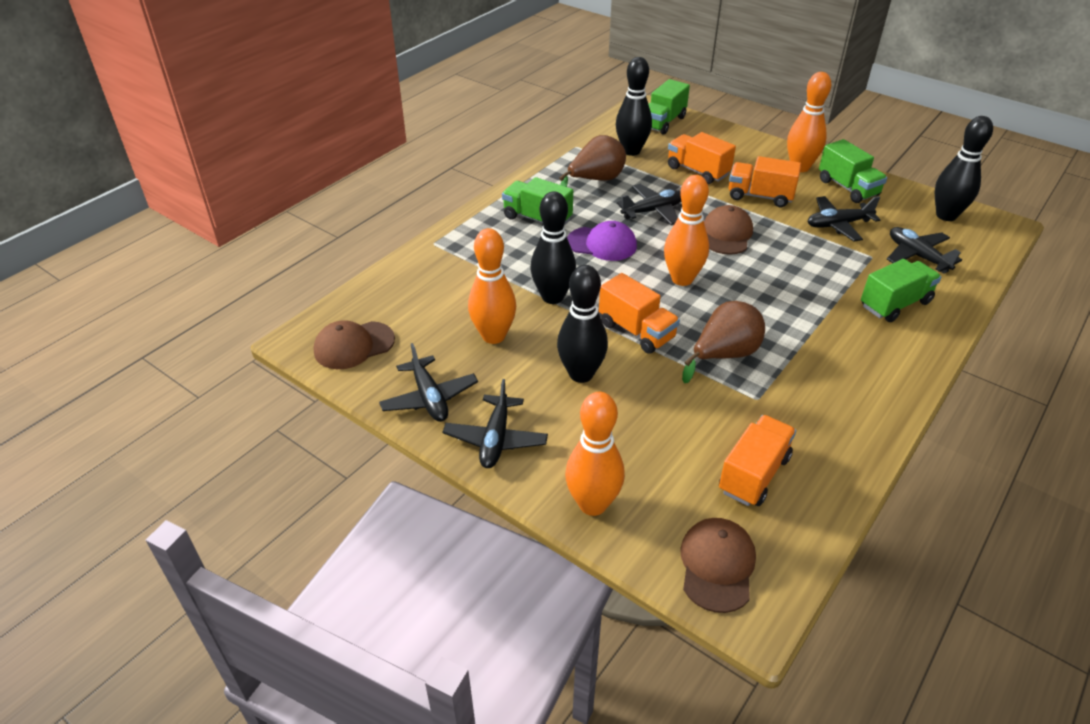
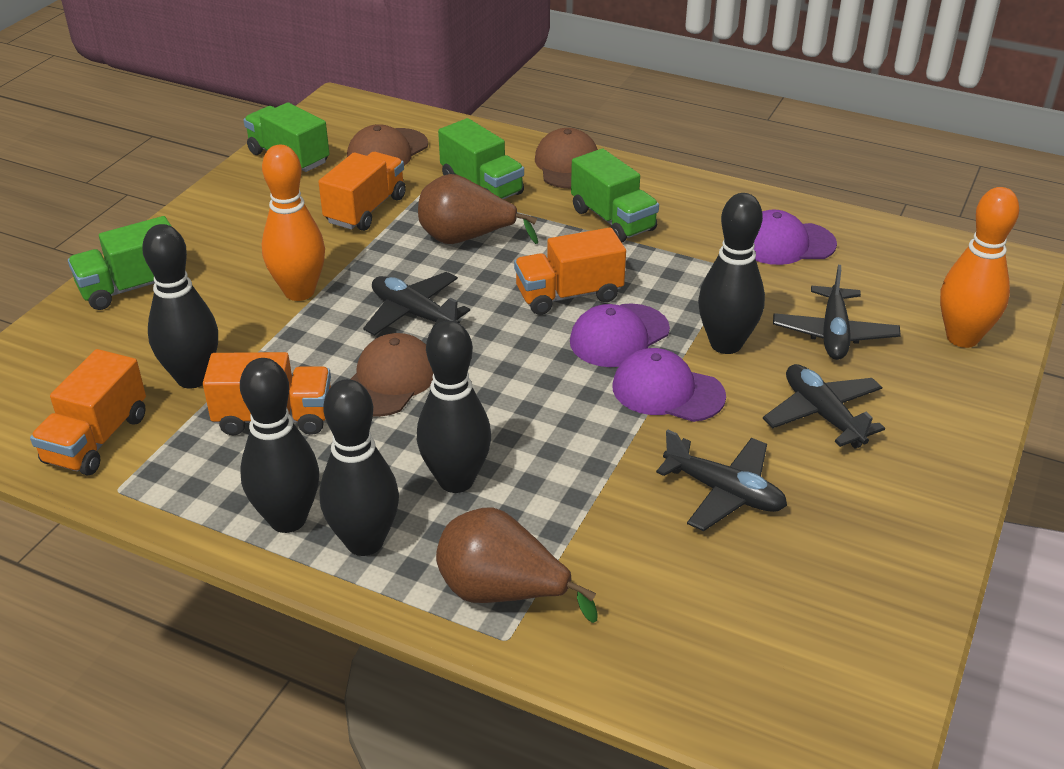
black bowling pin: 4 -> 5
black plane: 5 -> 4
orange bowling pin: 4 -> 2
purple cap: 1 -> 3

